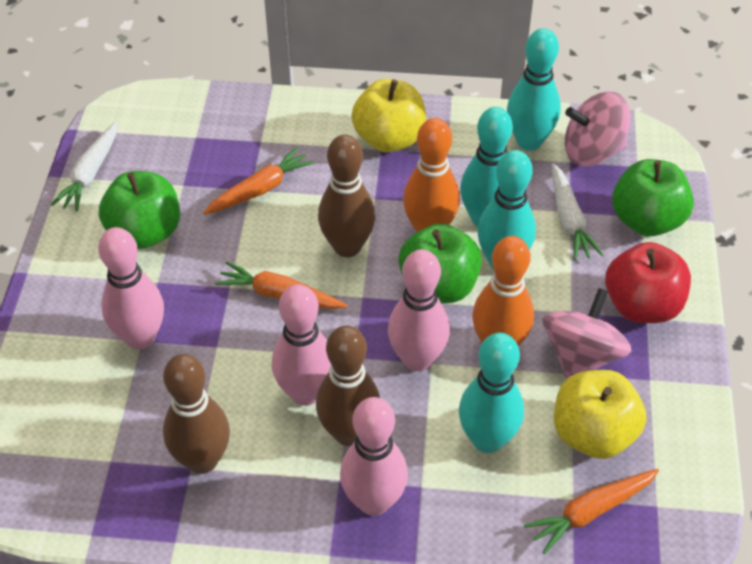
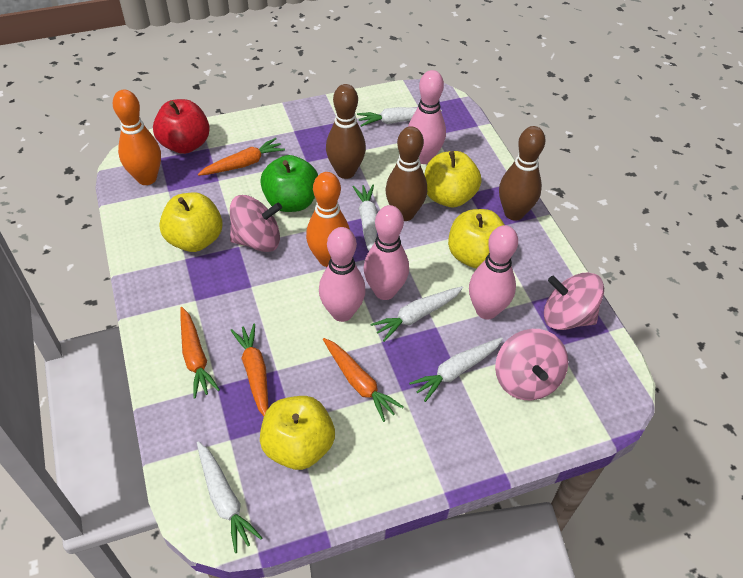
green apple: 3 -> 1
orange carrot: 3 -> 4
pink spinning top: 2 -> 3
turquoise bowling pin: 4 -> 0
white carrot: 2 -> 5
yellow apple: 2 -> 4

